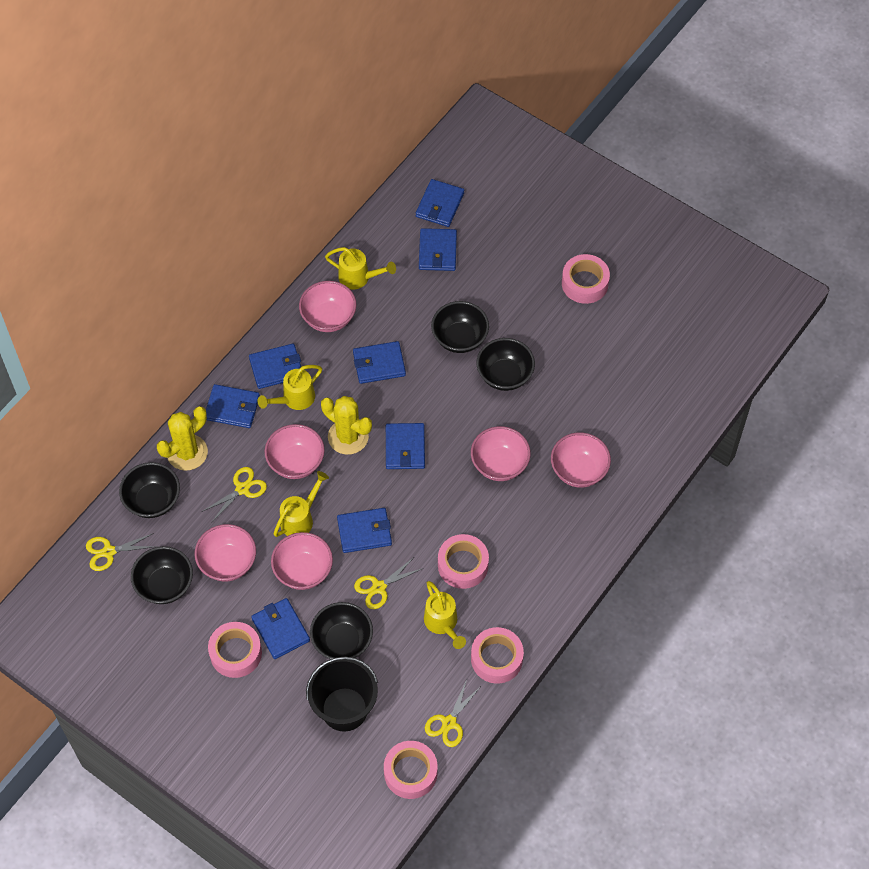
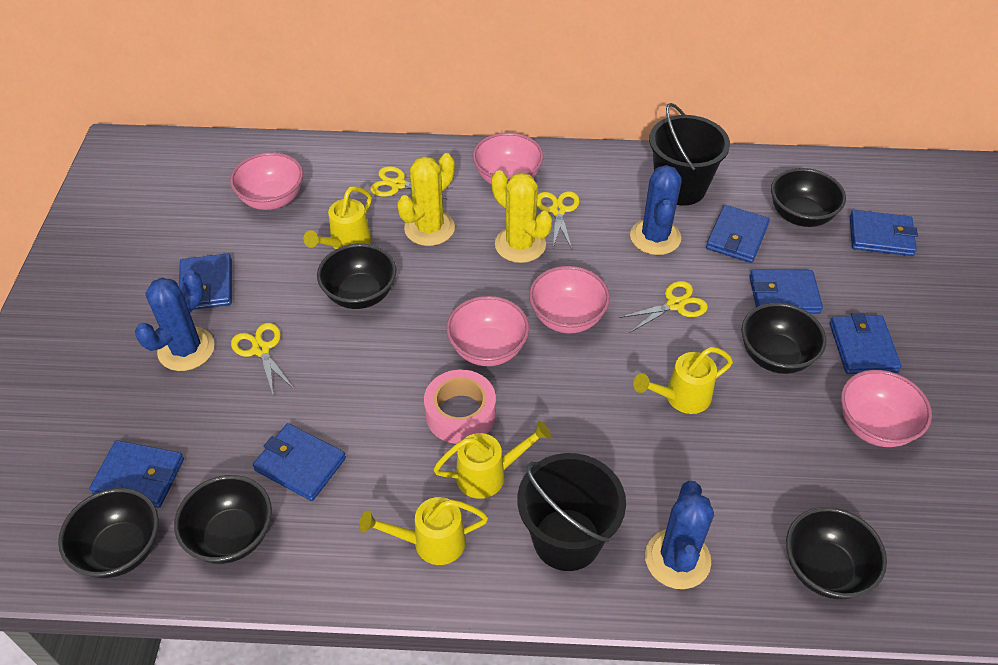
black bowl: 5 -> 6
black bucket: 1 -> 2
blue cactus: 0 -> 3
blue wallet: 8 -> 7
pink bowl: 6 -> 5
pink tape: 5 -> 1

